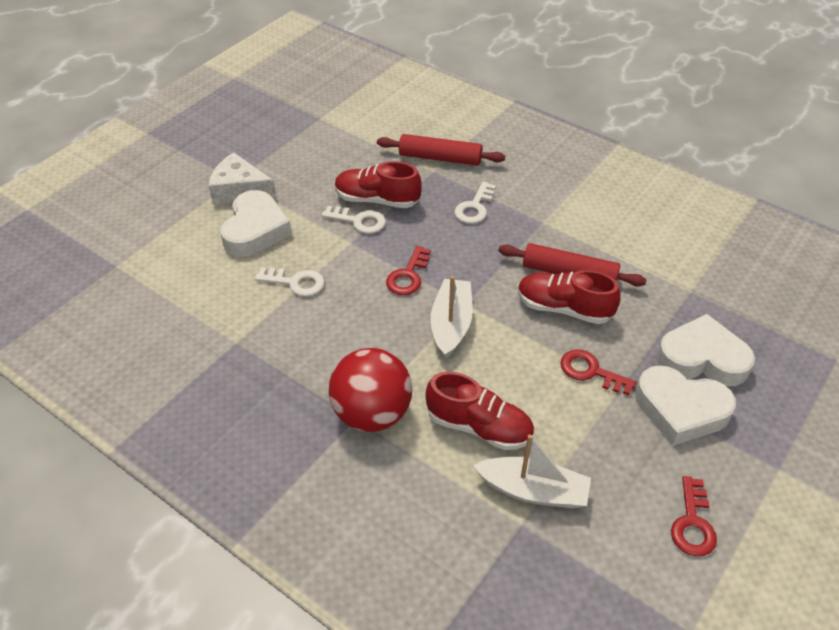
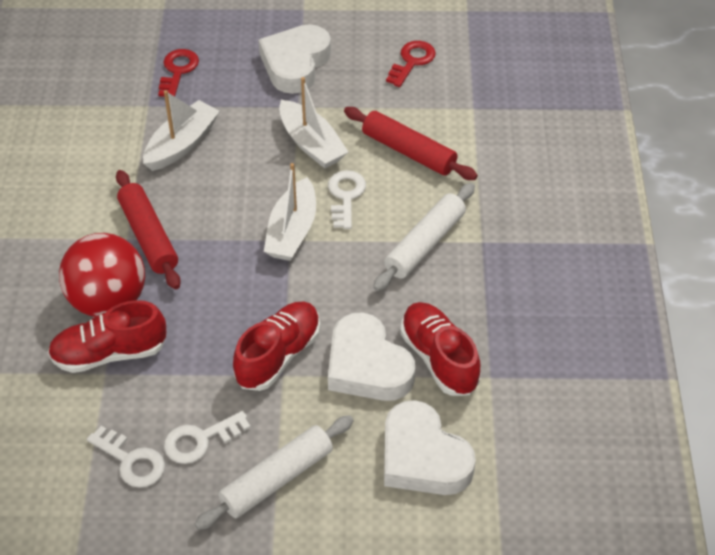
red key: 3 -> 2
white boat: 2 -> 3
white cheese: 1 -> 0
white rolling pin: 0 -> 2

